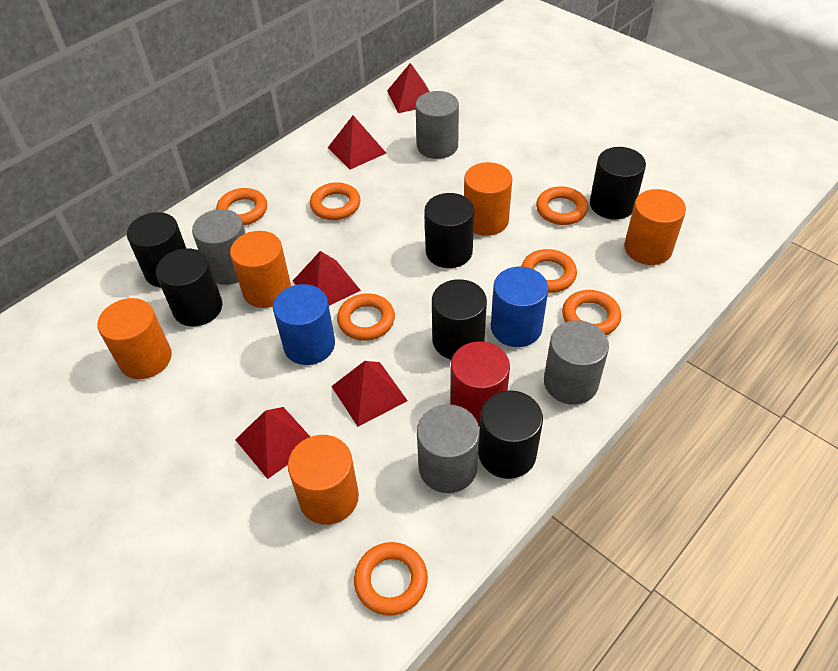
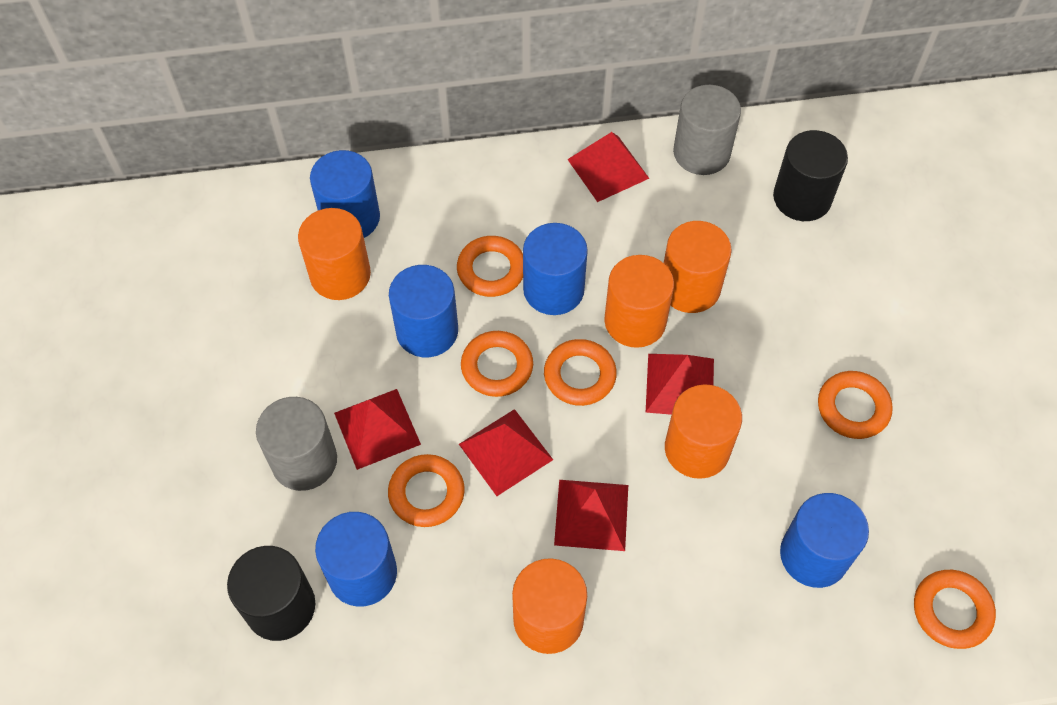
black cylinder: 6 -> 2
blue cylinder: 2 -> 5
grey cylinder: 4 -> 2
orange ring: 7 -> 6
red cylinder: 1 -> 0

